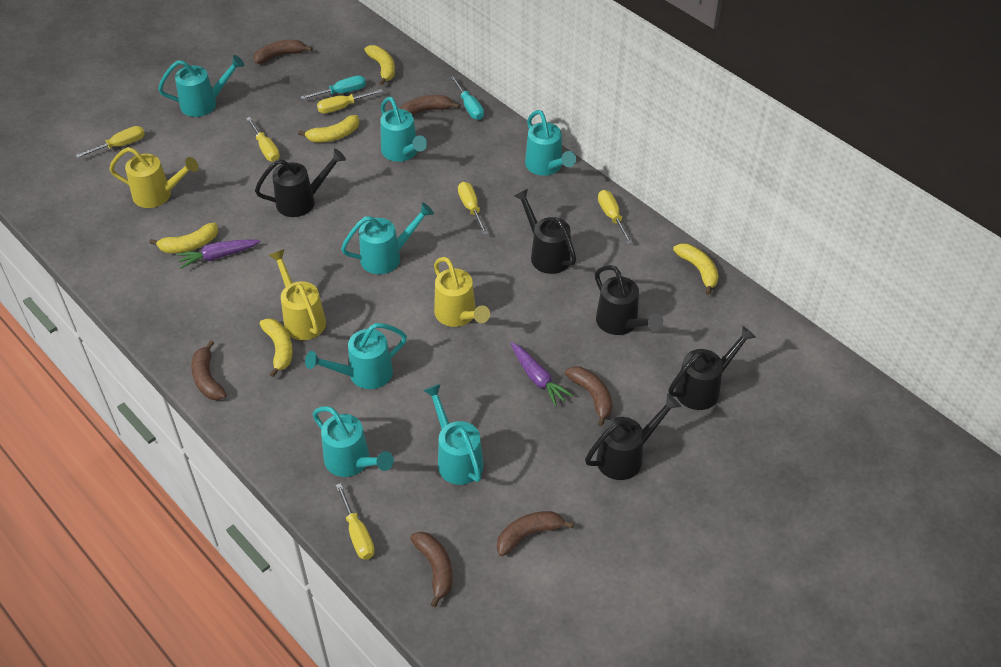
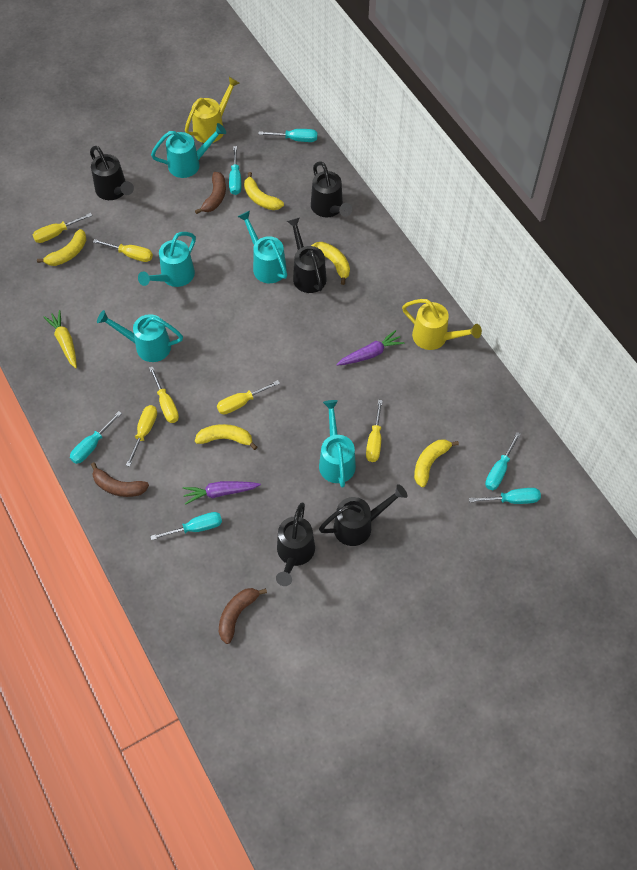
brown banana: 6 -> 3
turquoise screwdriver: 2 -> 6
turquoise watering can: 7 -> 5
yellow carrot: 0 -> 1
yellow watering can: 3 -> 2

